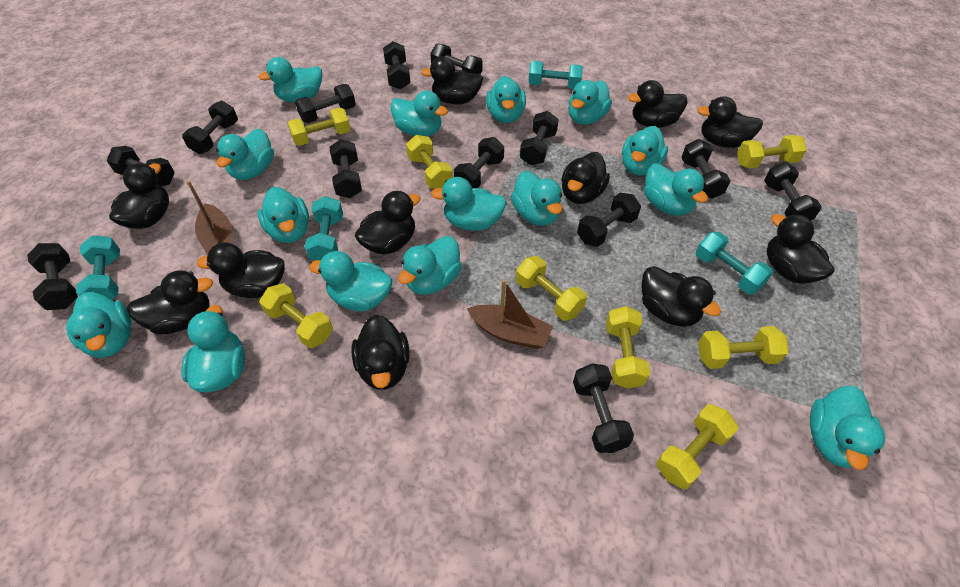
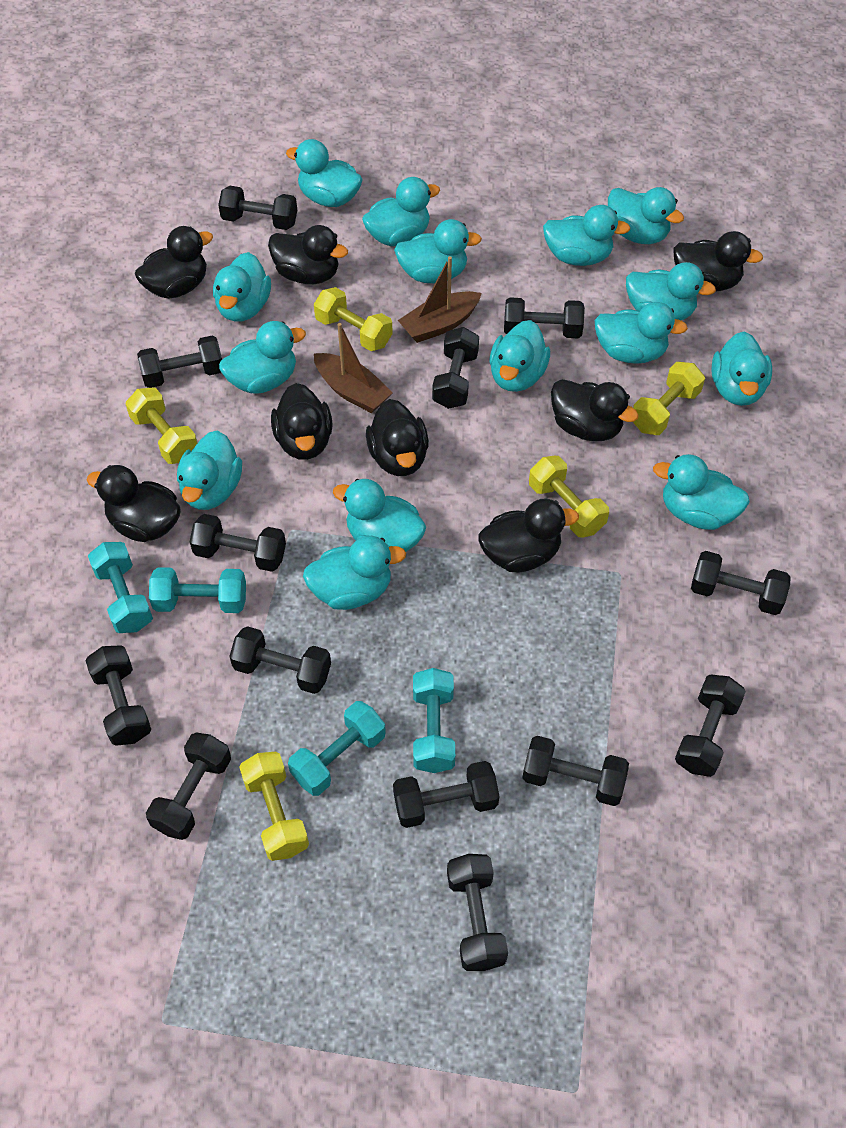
black duck: 11 -> 8
yellow dumbbell: 8 -> 5

